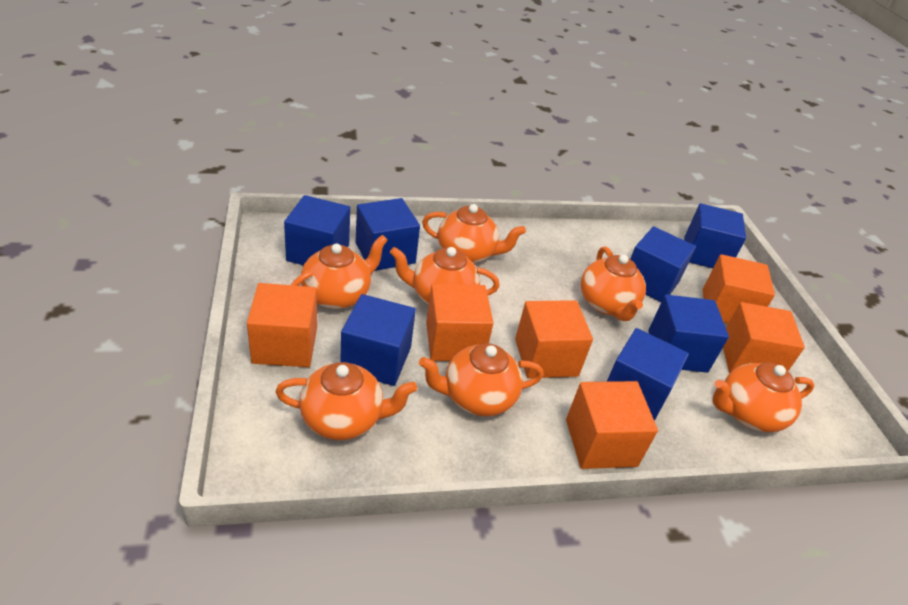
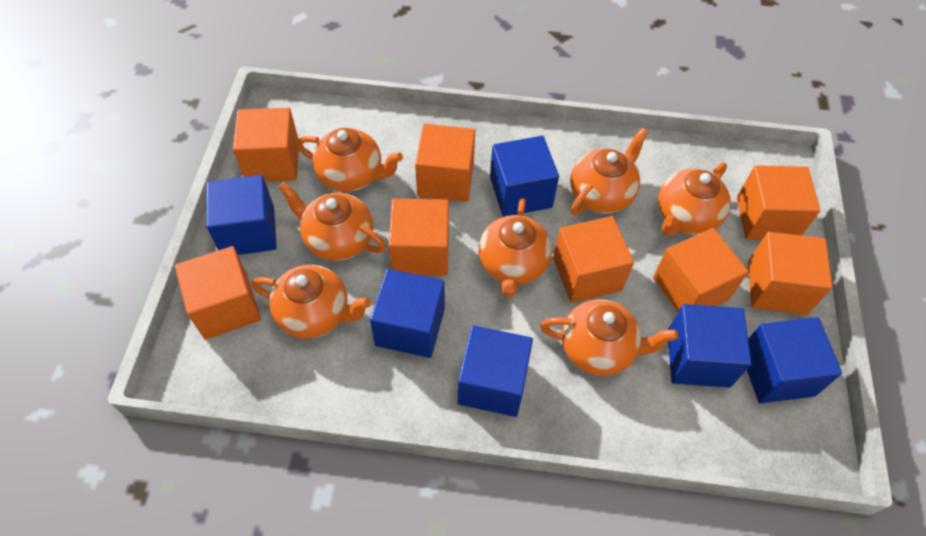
blue cube: 7 -> 6
orange cube: 6 -> 8

